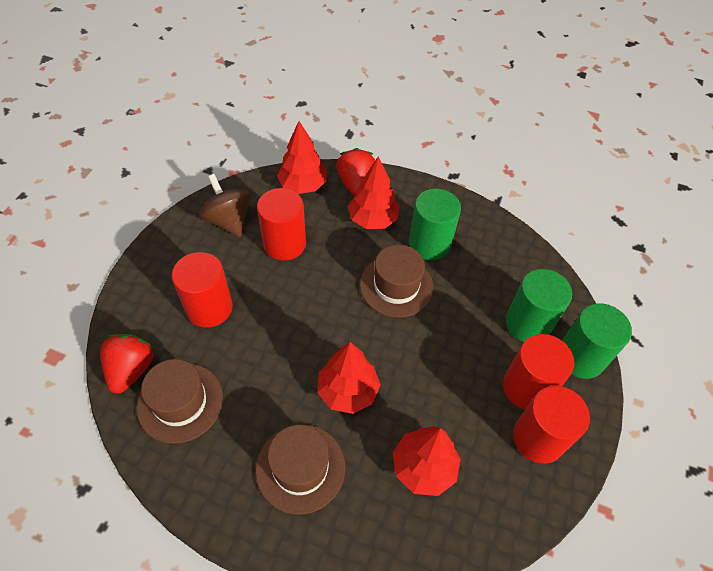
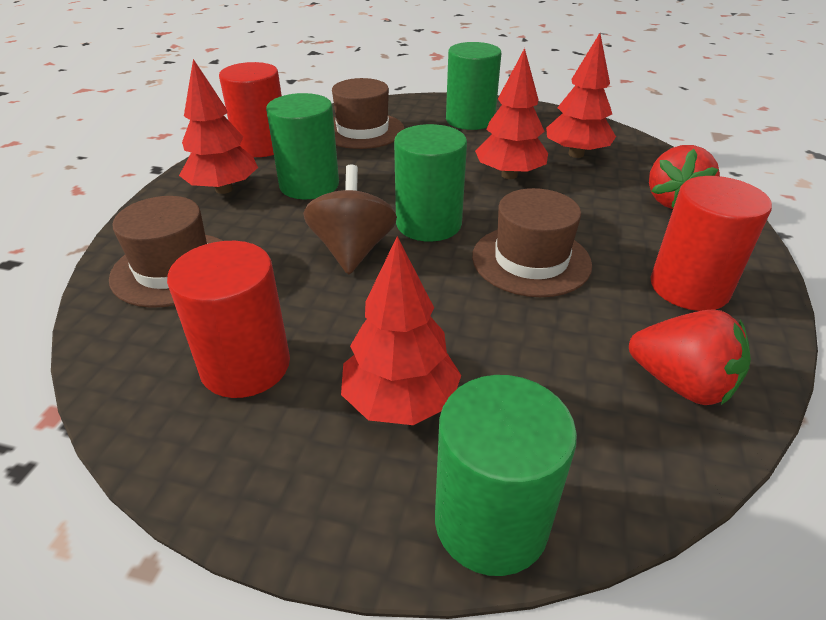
green cylinder: 3 -> 4
red cylinder: 4 -> 3

